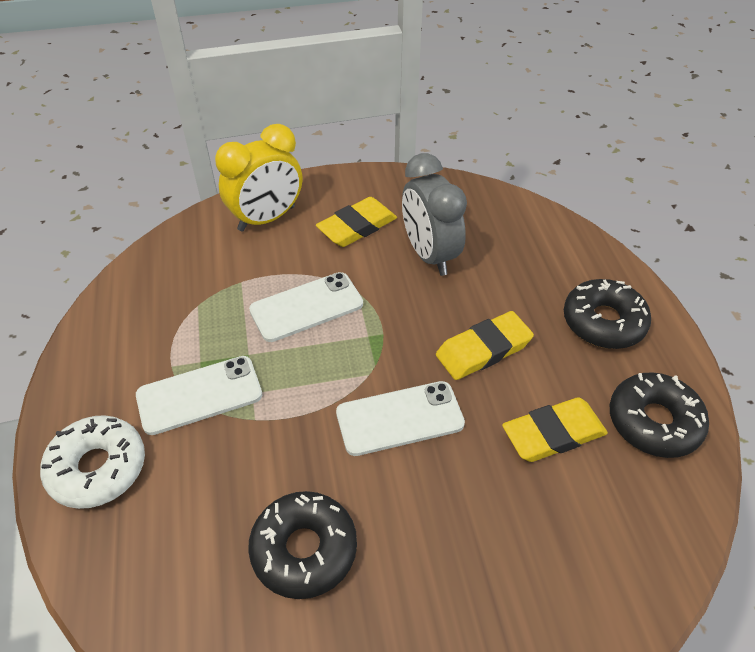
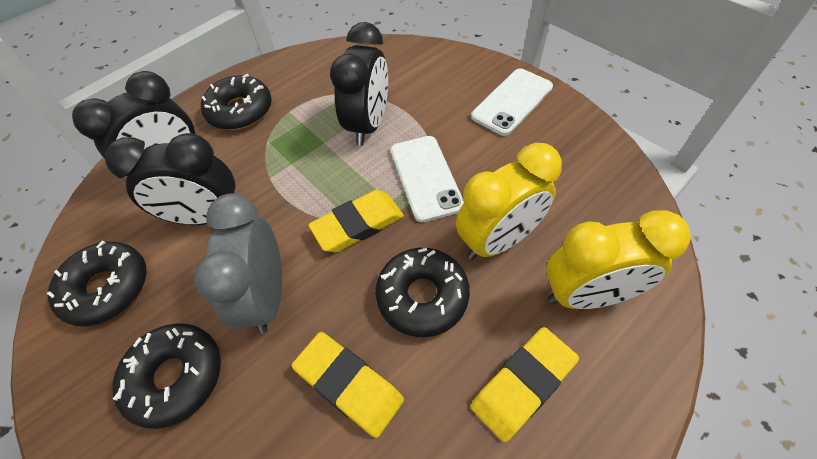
black clock: 0 -> 3
black donut: 3 -> 4
white donut: 1 -> 0
white phone: 3 -> 2
yellow clock: 1 -> 2

